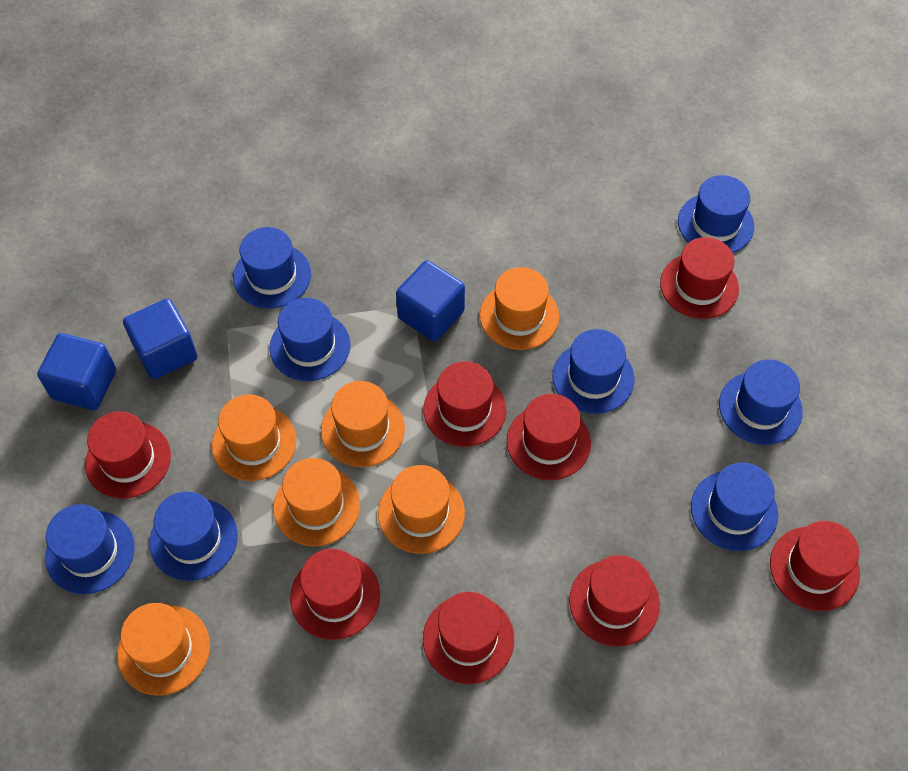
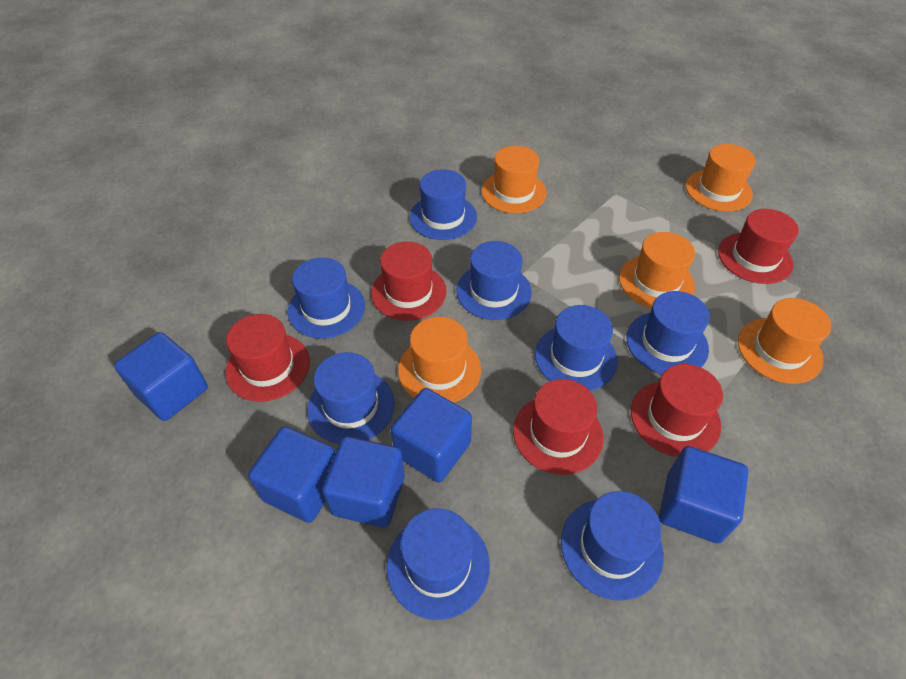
blue cube: 3 -> 5
orange hat: 6 -> 5
red hat: 8 -> 5

